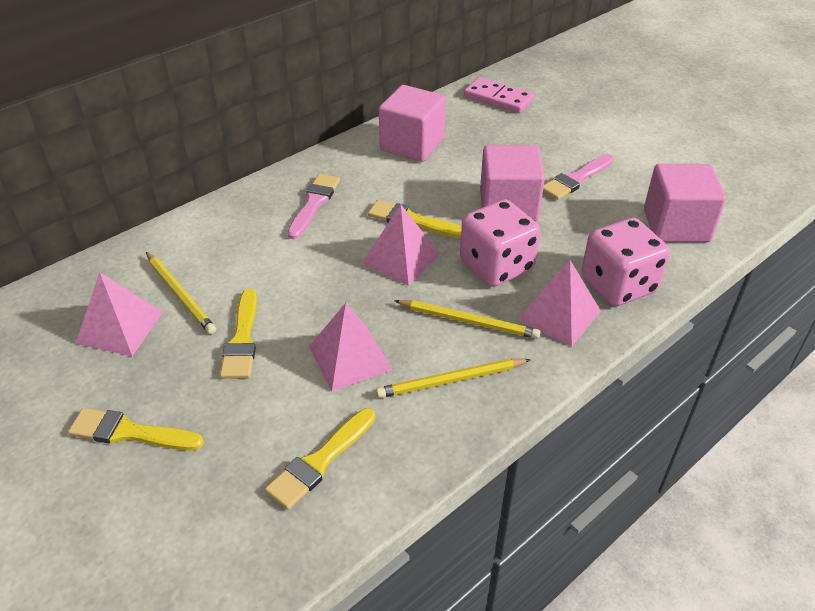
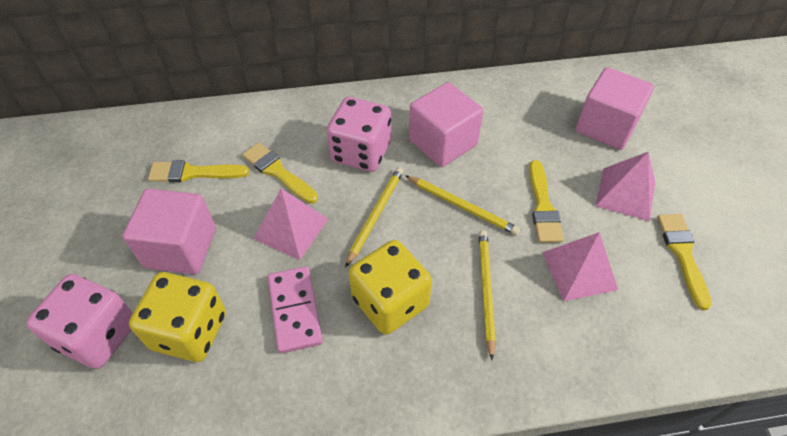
pink brush: 2 -> 0
pink pyramid: 4 -> 3
yellow dice: 0 -> 2

